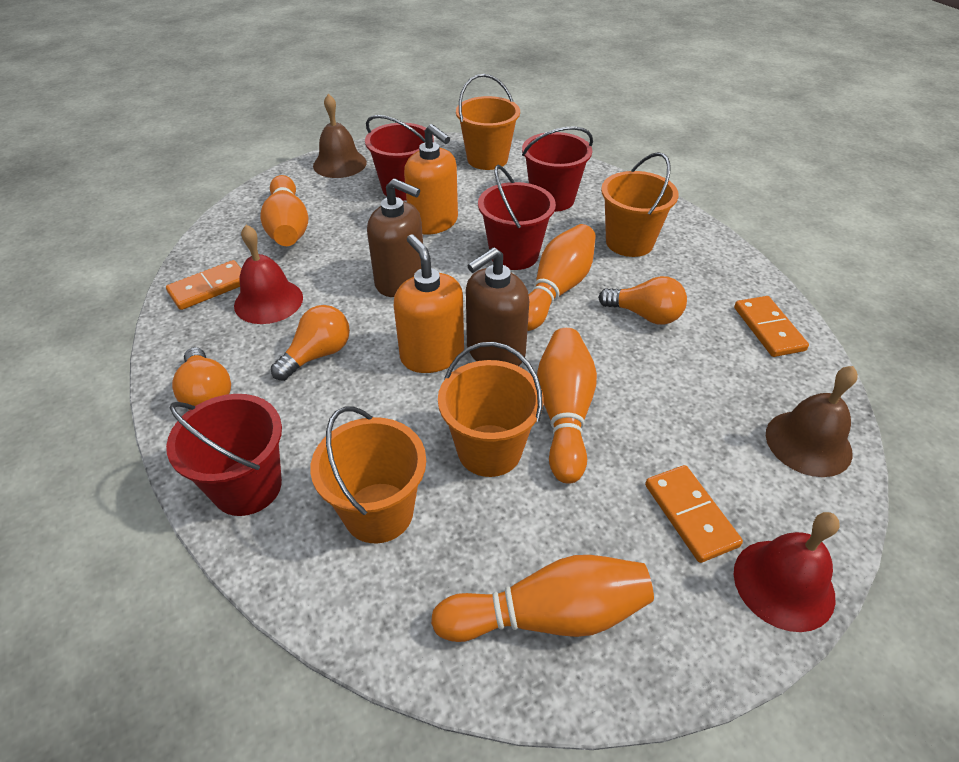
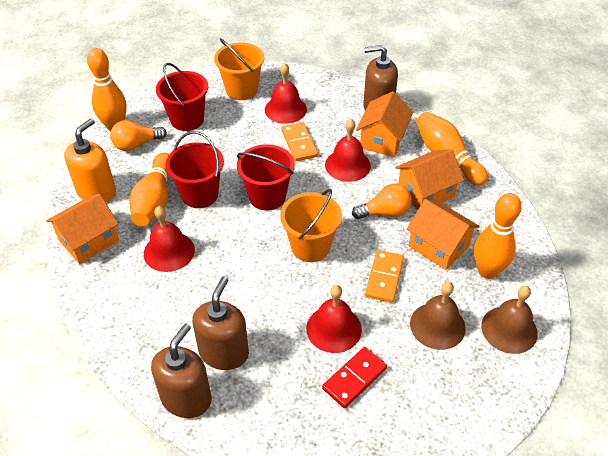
brown soap dispenser: 2 -> 3
orange bucket: 4 -> 2
orange domino: 3 -> 2
orange house: 0 -> 4
orange light bulb: 3 -> 2
orange soap dispenser: 2 -> 1
red bell: 2 -> 4
red bucket: 4 -> 3
red domino: 0 -> 1

